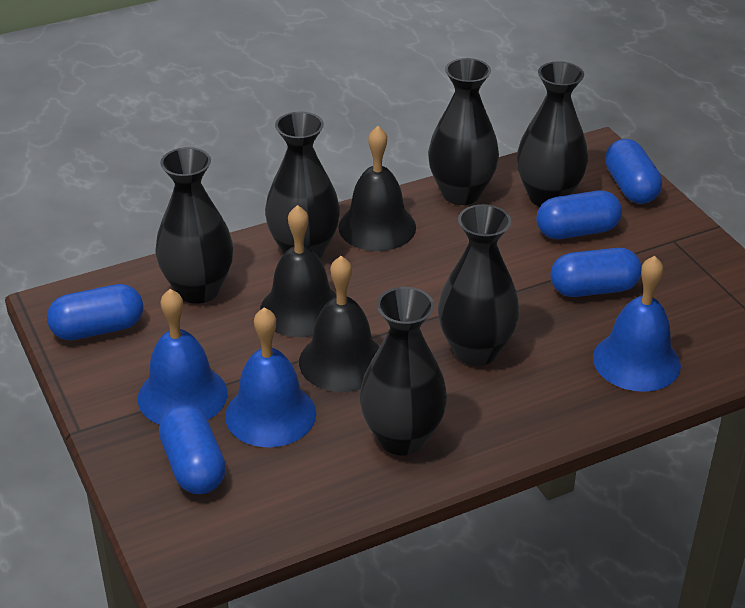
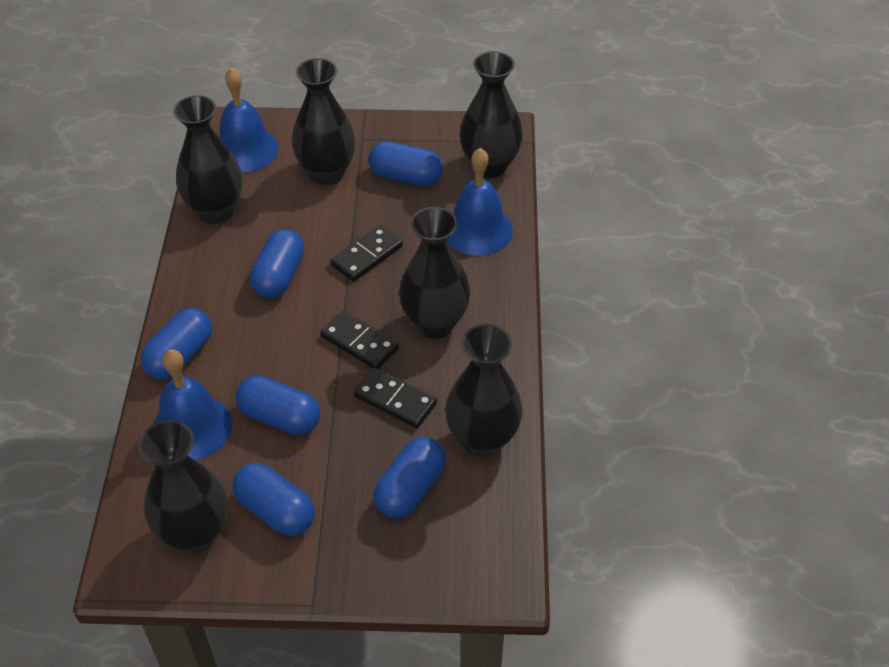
black bell: 3 -> 0
black domino: 0 -> 3
blue capsule: 5 -> 6

